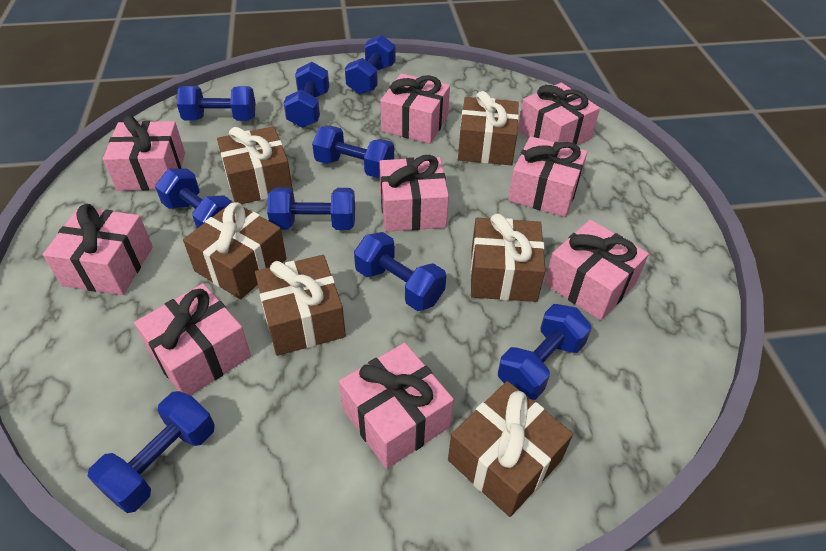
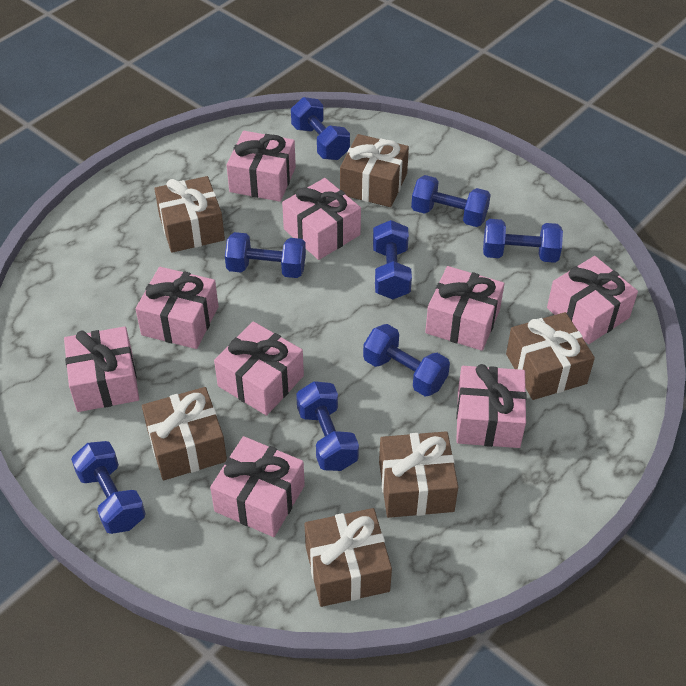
blue dumbbell: 9 -> 8

